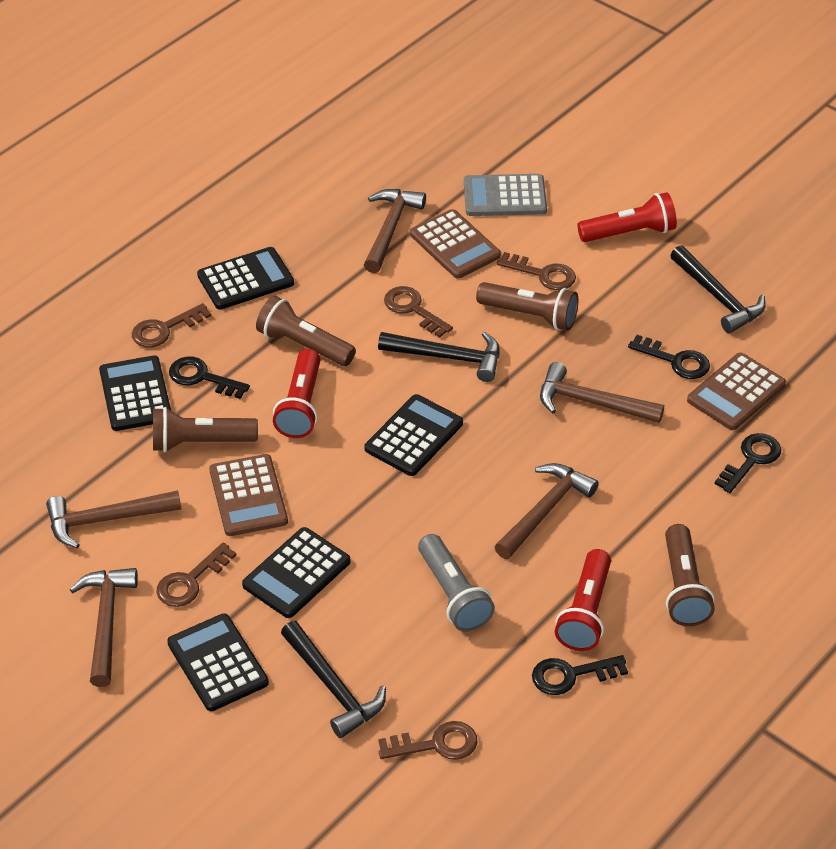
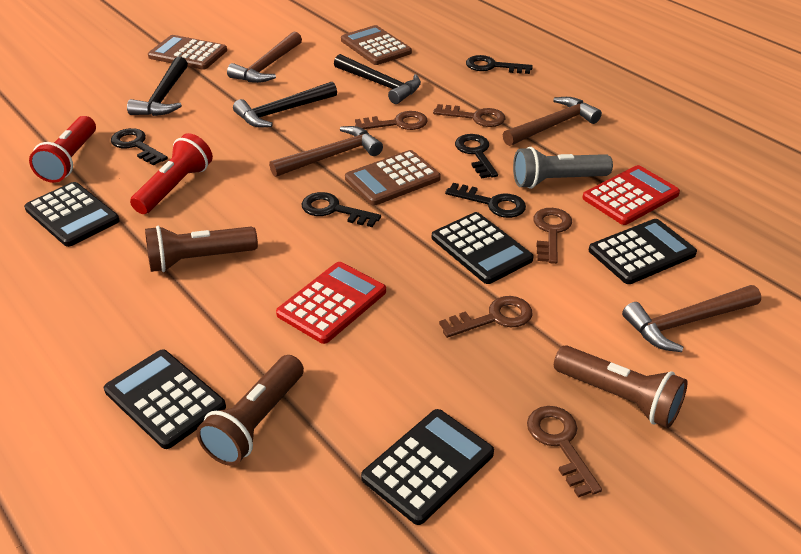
black key: 4 -> 5
brown flashlight: 4 -> 3
brown hammer: 5 -> 4
grey calculator: 1 -> 0
red calculator: 0 -> 2
red flashlight: 3 -> 2

